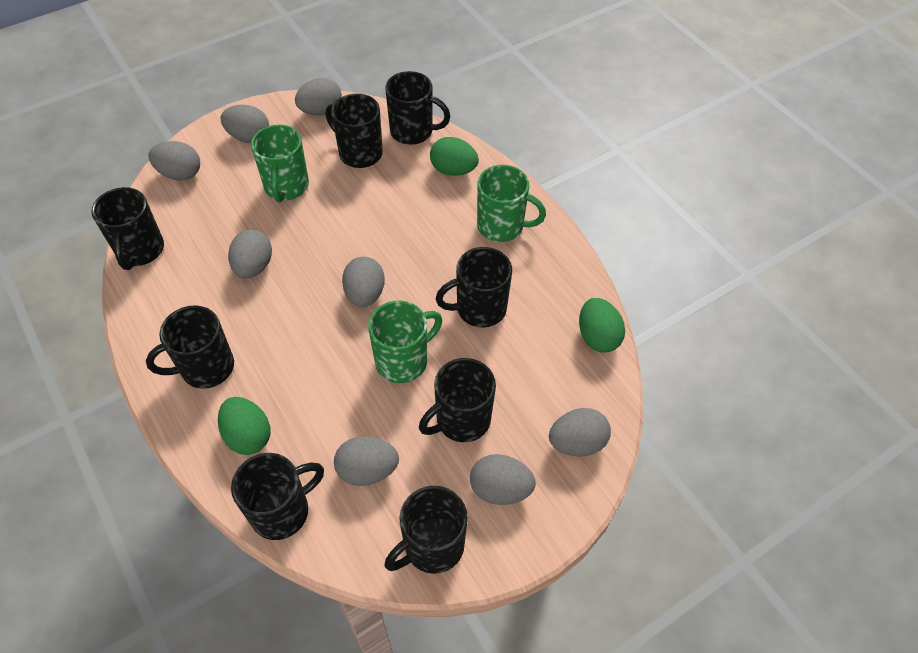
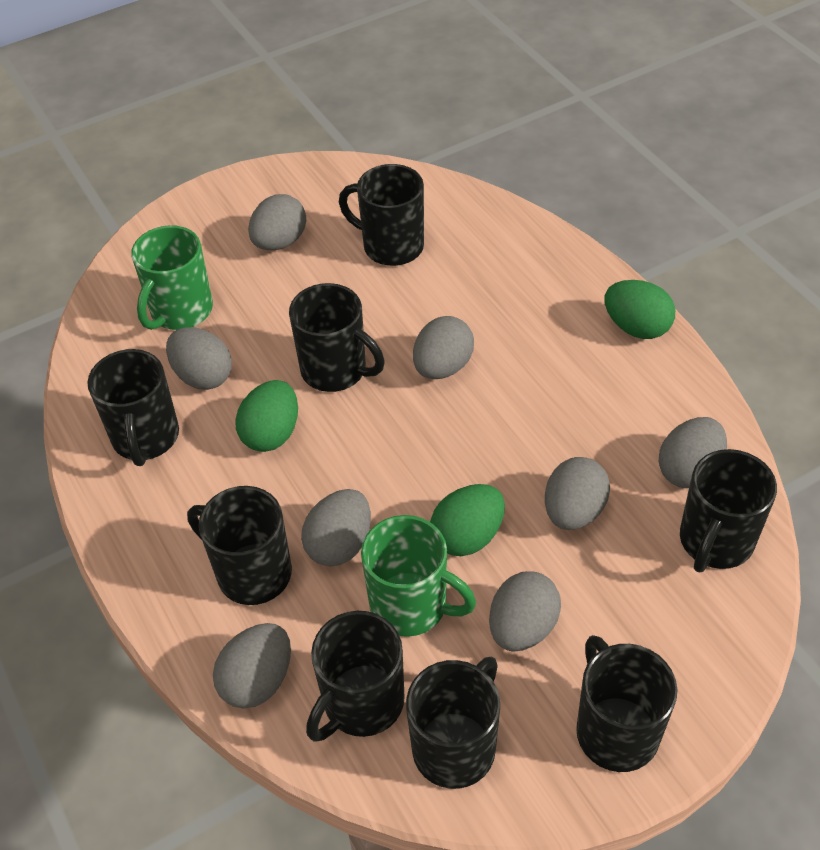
green mug: 3 -> 2

